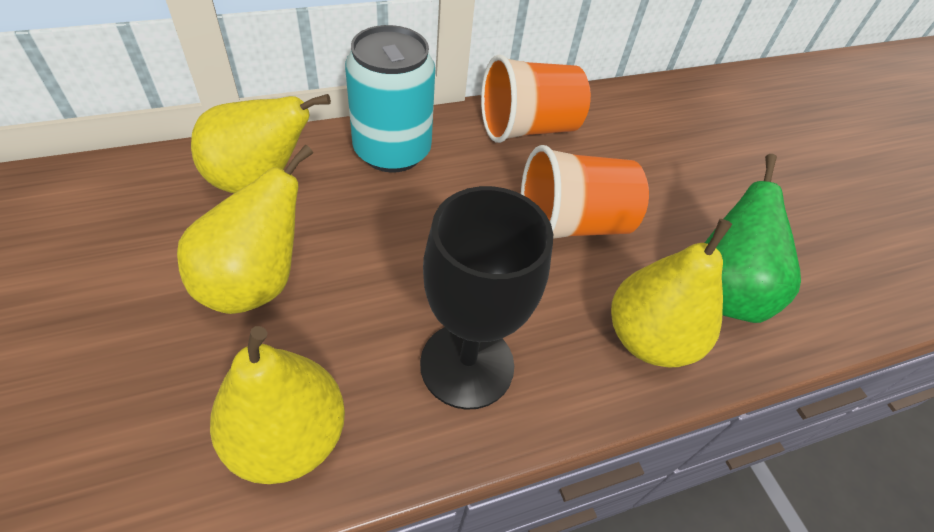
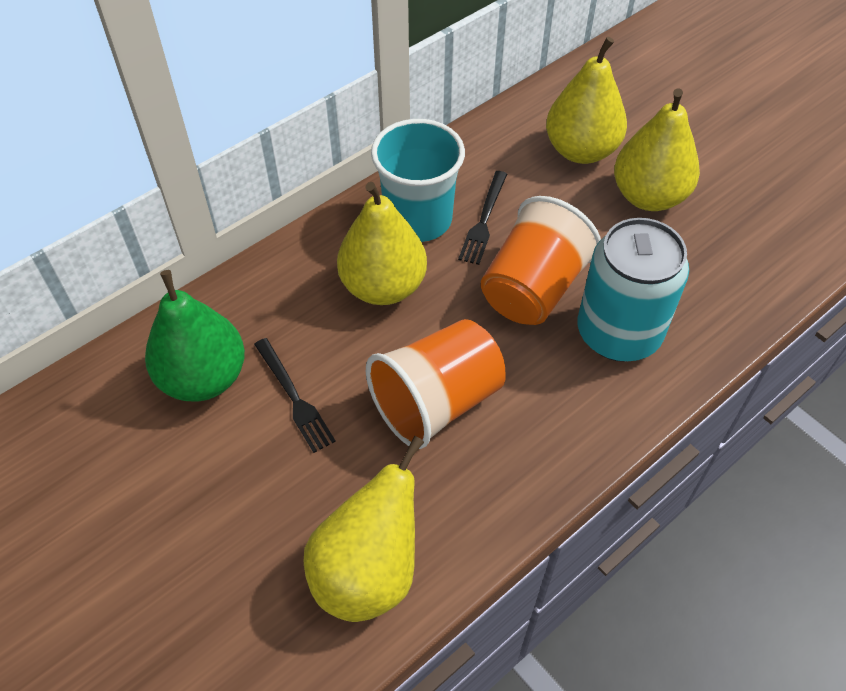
black fork: 0 -> 2
black goblet: 1 -> 0
turquoise cup: 0 -> 1

